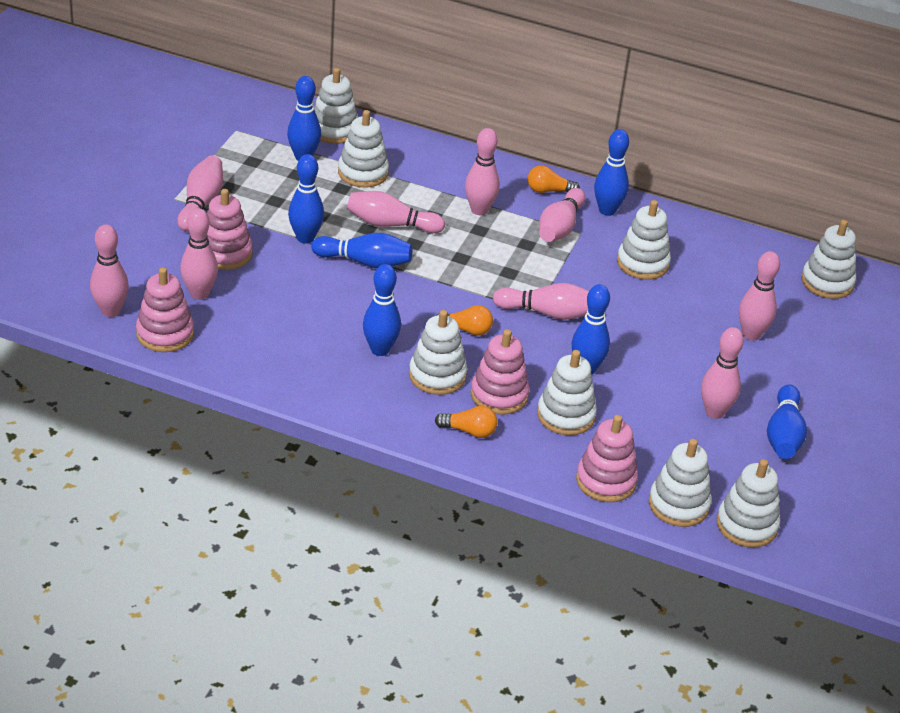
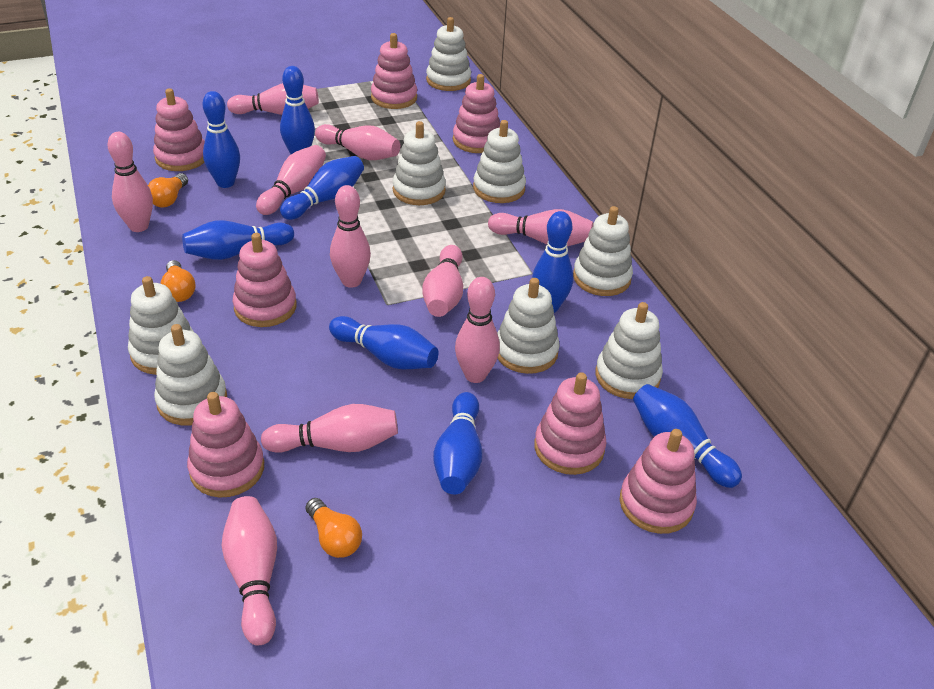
blue bowling pin: 7 -> 8
pink bowling pin: 9 -> 10
pink stacking toy: 4 -> 7

